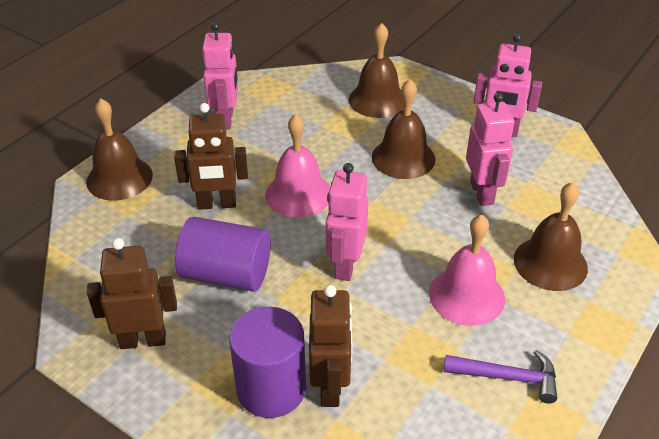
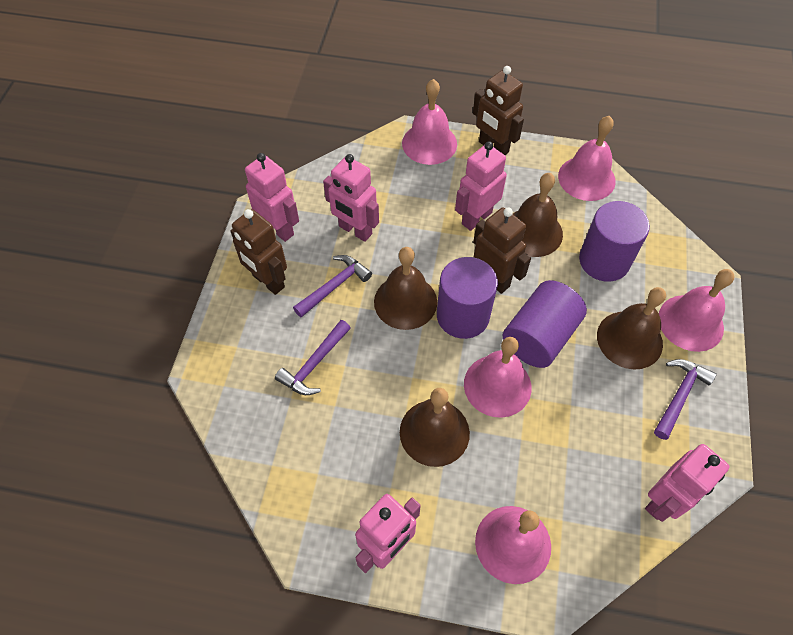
pink bell: 2 -> 5
pink robot: 4 -> 5
purple cylinder: 2 -> 3
purple hammer: 1 -> 3

